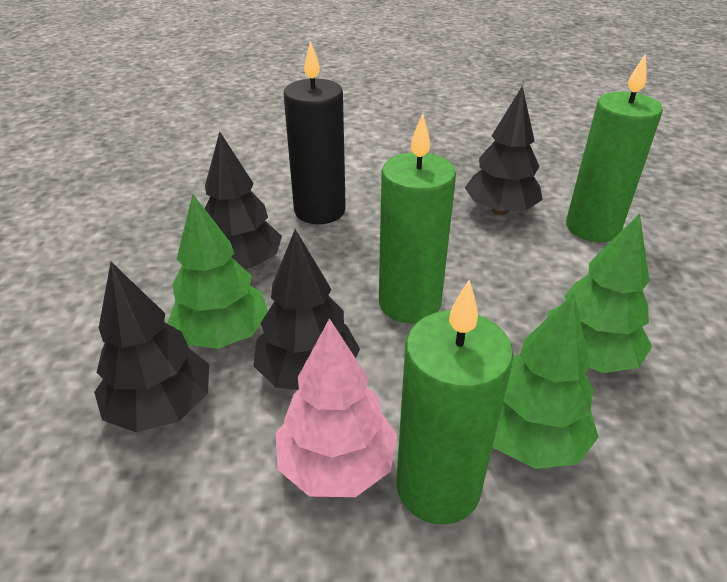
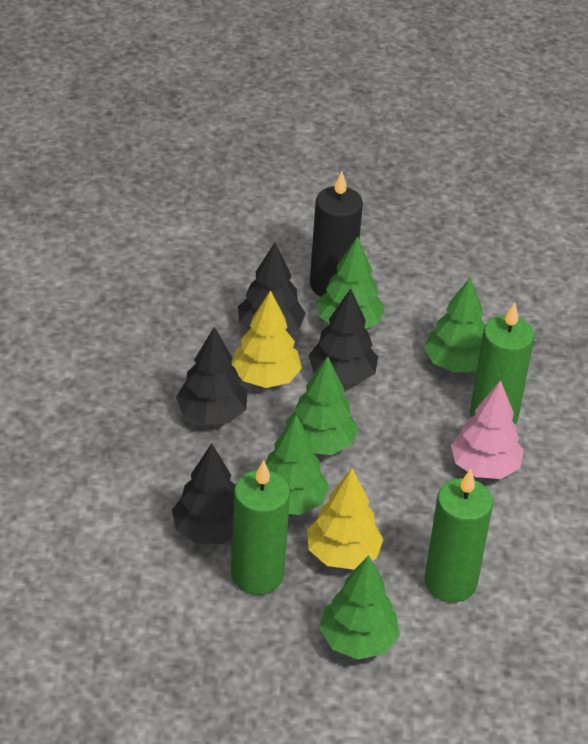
green tree: 3 -> 5
yellow tree: 0 -> 2

